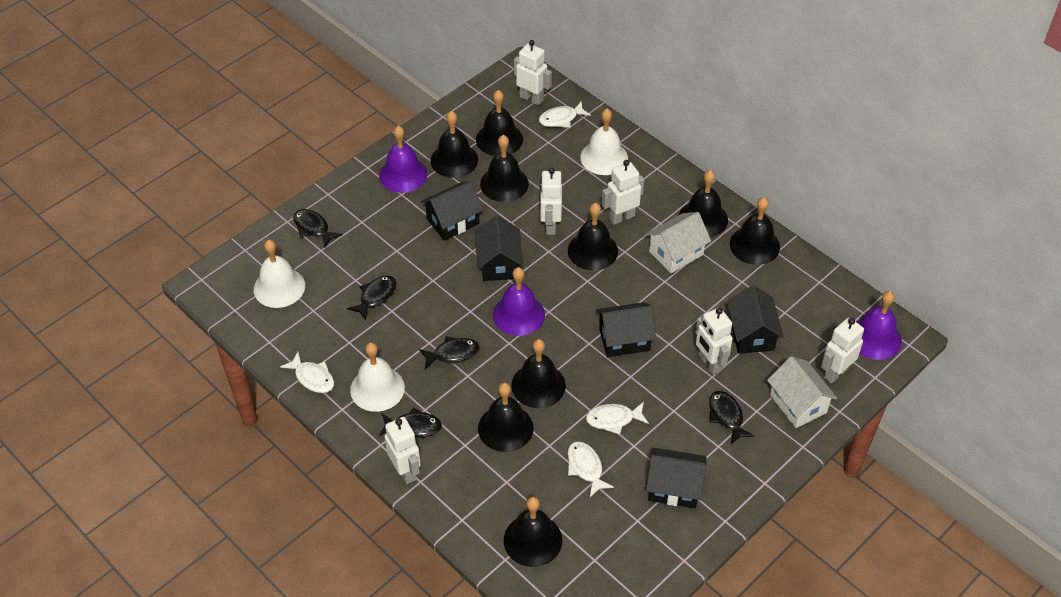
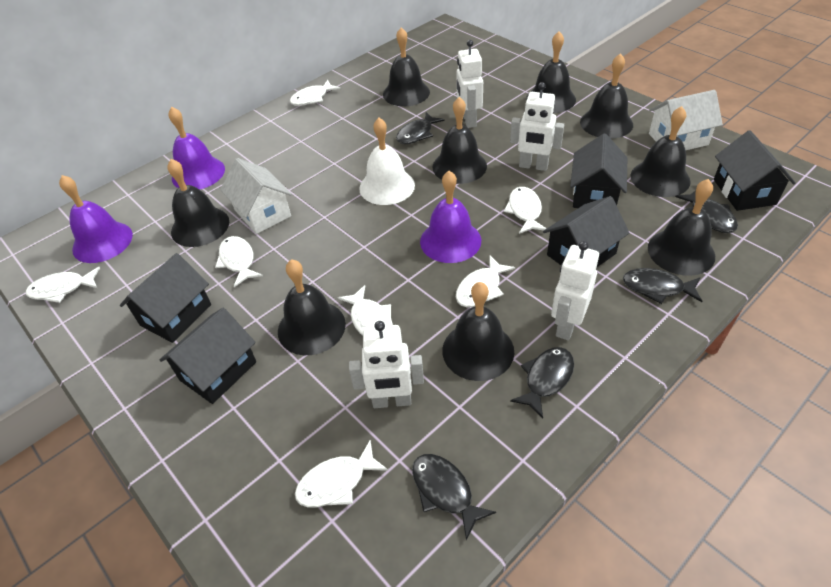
white bell: 3 -> 1
white fish: 4 -> 7
white robot: 6 -> 4

